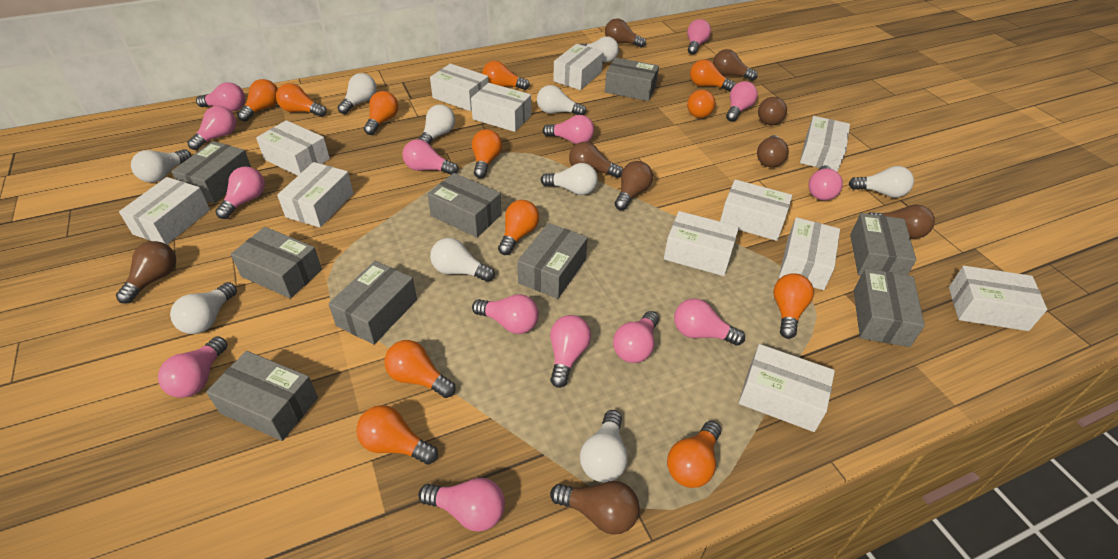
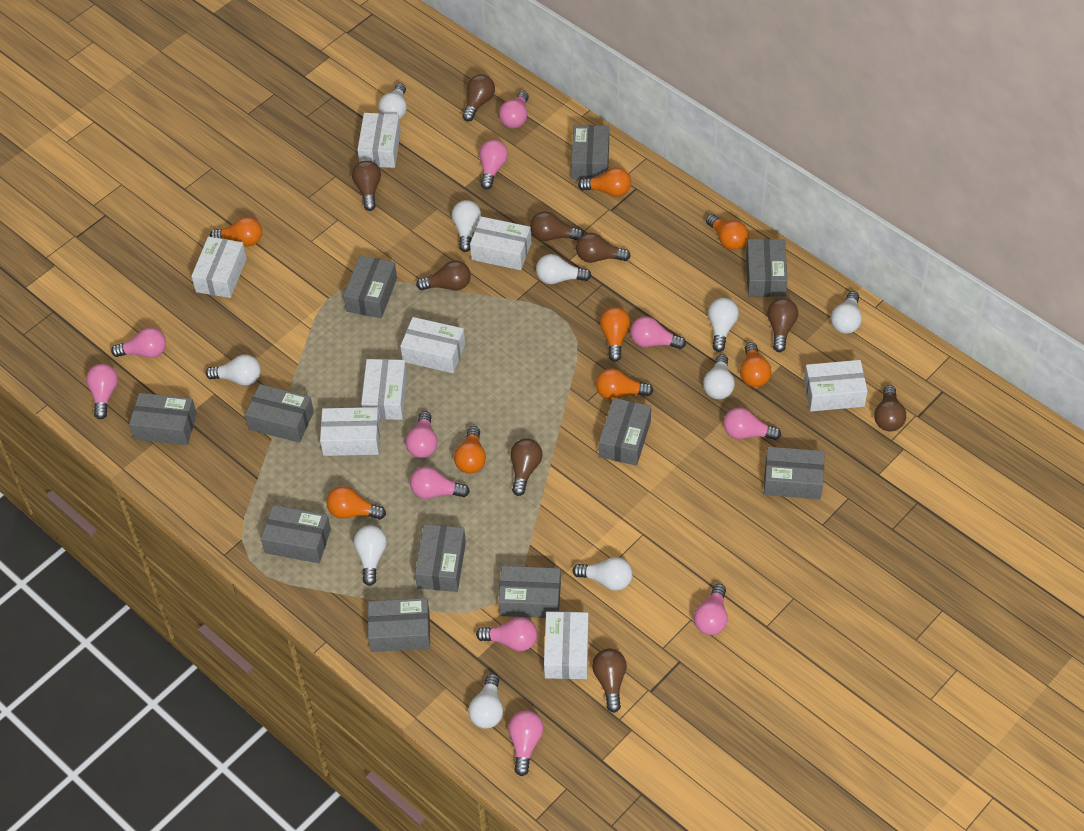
grey box: 9 -> 11
orange light bulb: 12 -> 8
pink light bulb: 14 -> 11
white box: 12 -> 8

